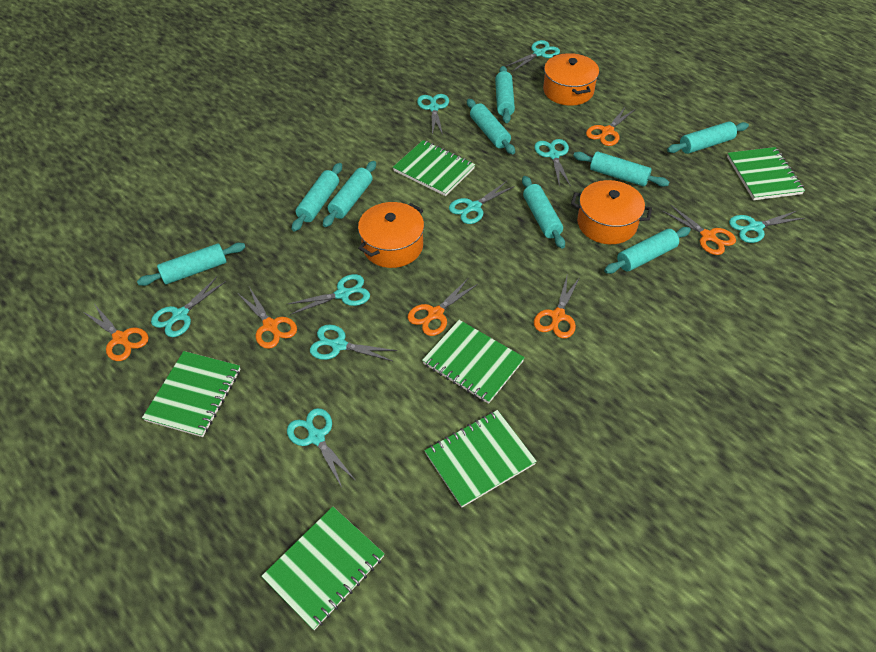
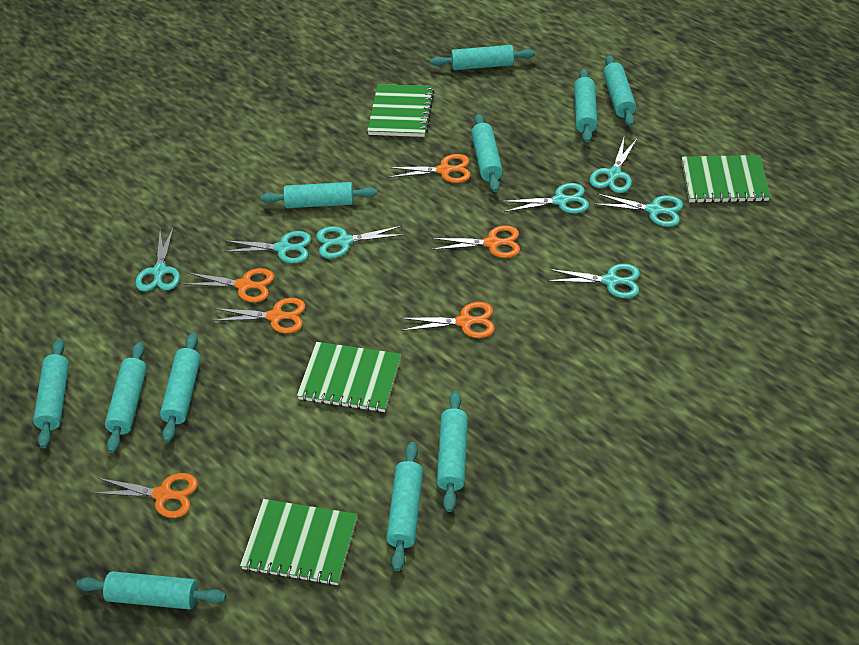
green notebook: 6 -> 4
orange pot: 3 -> 0
turquoise rolling pin: 9 -> 11
turquoise scissors: 9 -> 7

